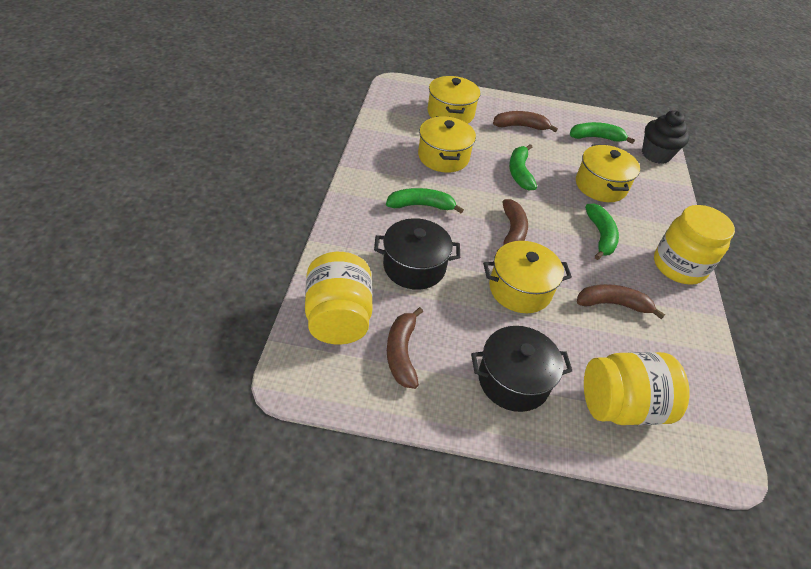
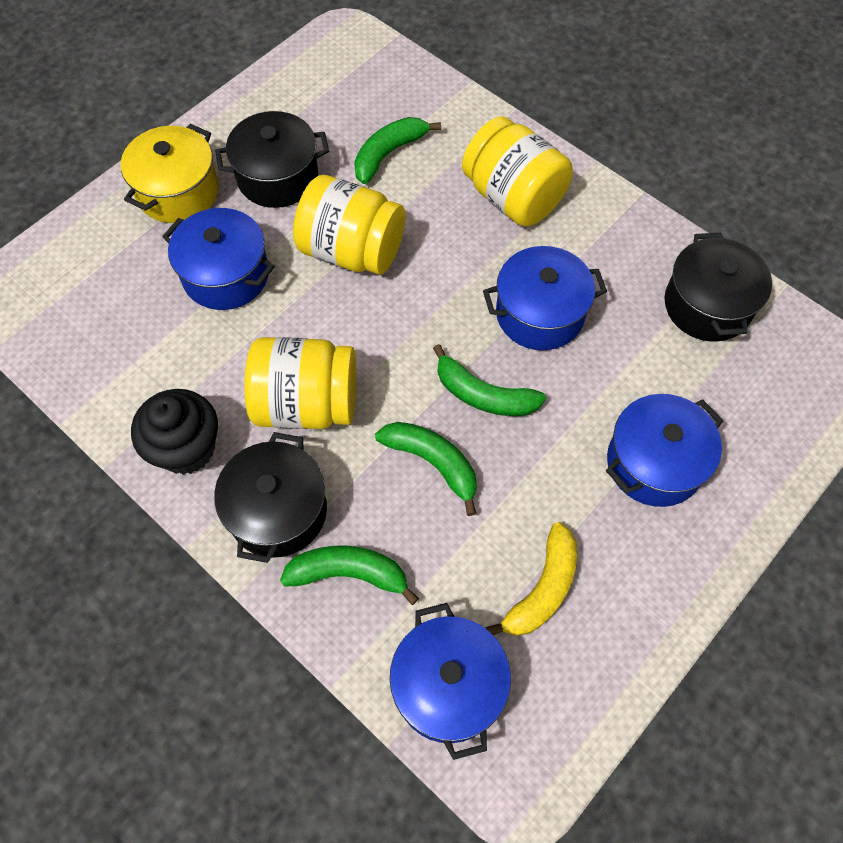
black pot: 2 -> 3
blue pot: 0 -> 4
brown banana: 4 -> 0
yellow banana: 0 -> 1
yellow pot: 4 -> 1

